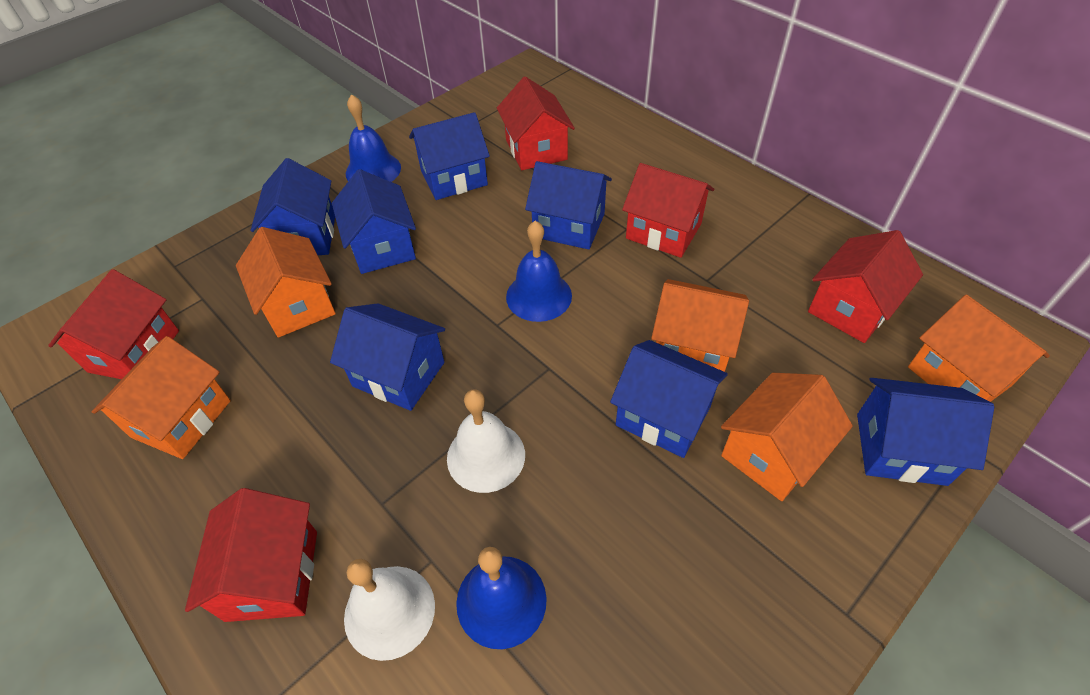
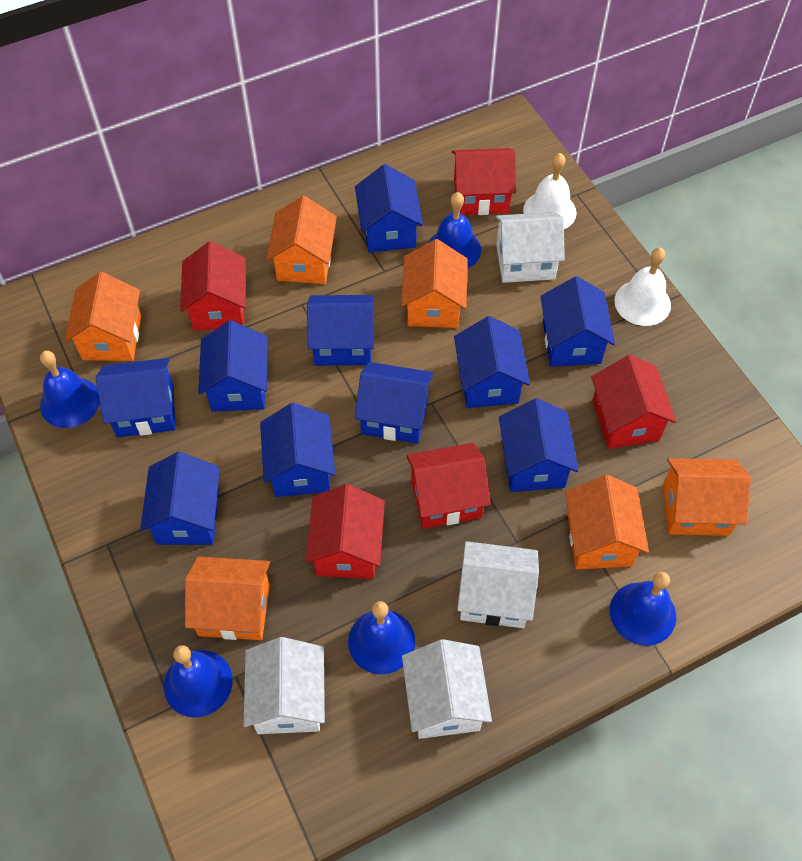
blue bell: 3 -> 5
blue house: 7 -> 10
orange house: 5 -> 6
white house: 0 -> 4

